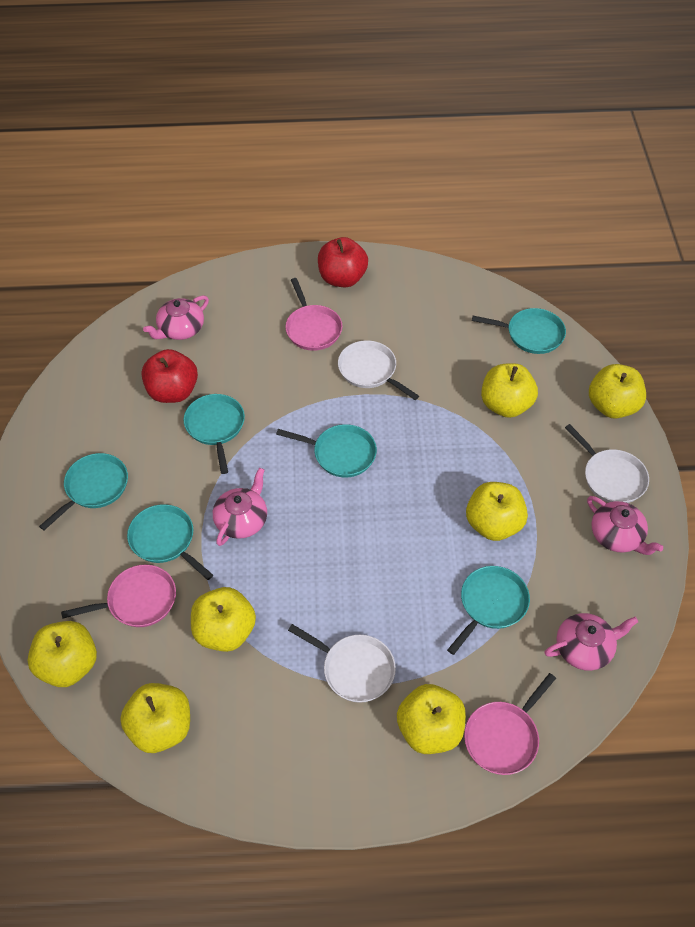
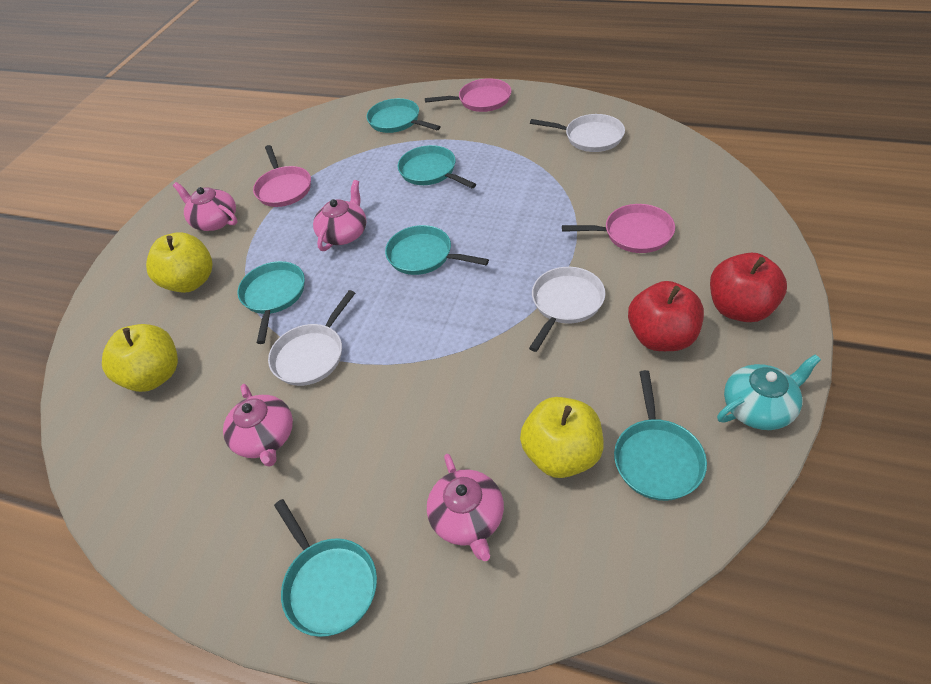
turquoise teapot: 0 -> 1
yellow apple: 7 -> 3

